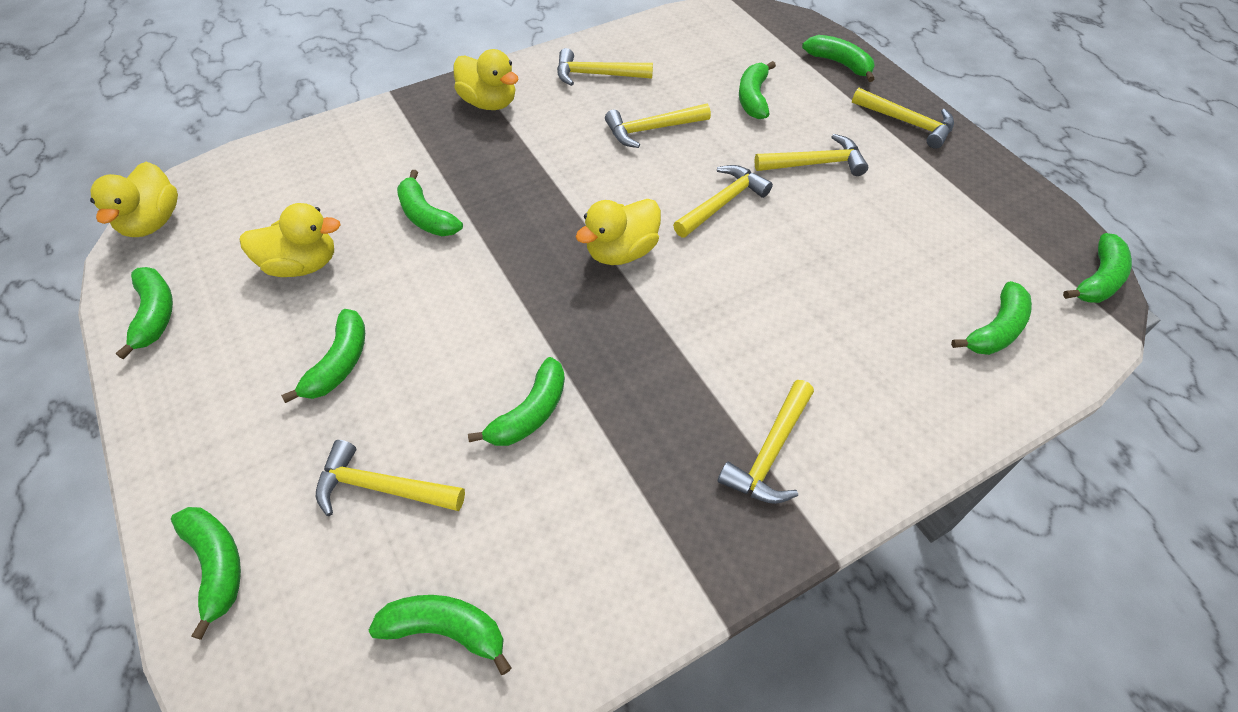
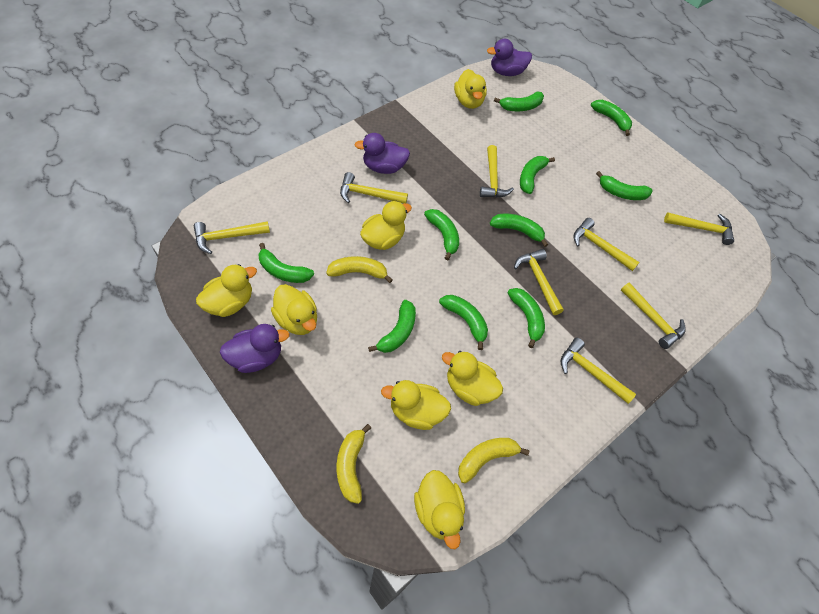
purple duck: 0 -> 3
yellow banana: 0 -> 3
yellow duck: 4 -> 7
yellow hammer: 7 -> 8

